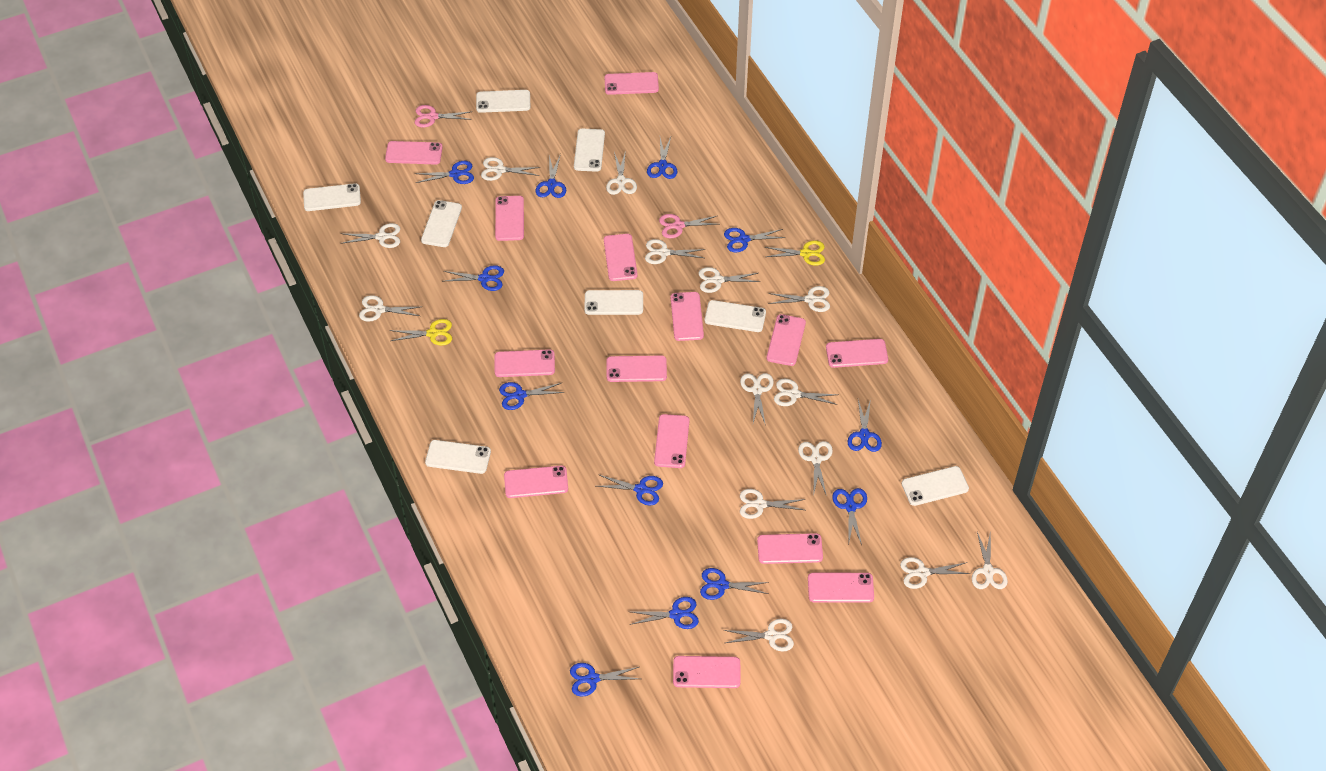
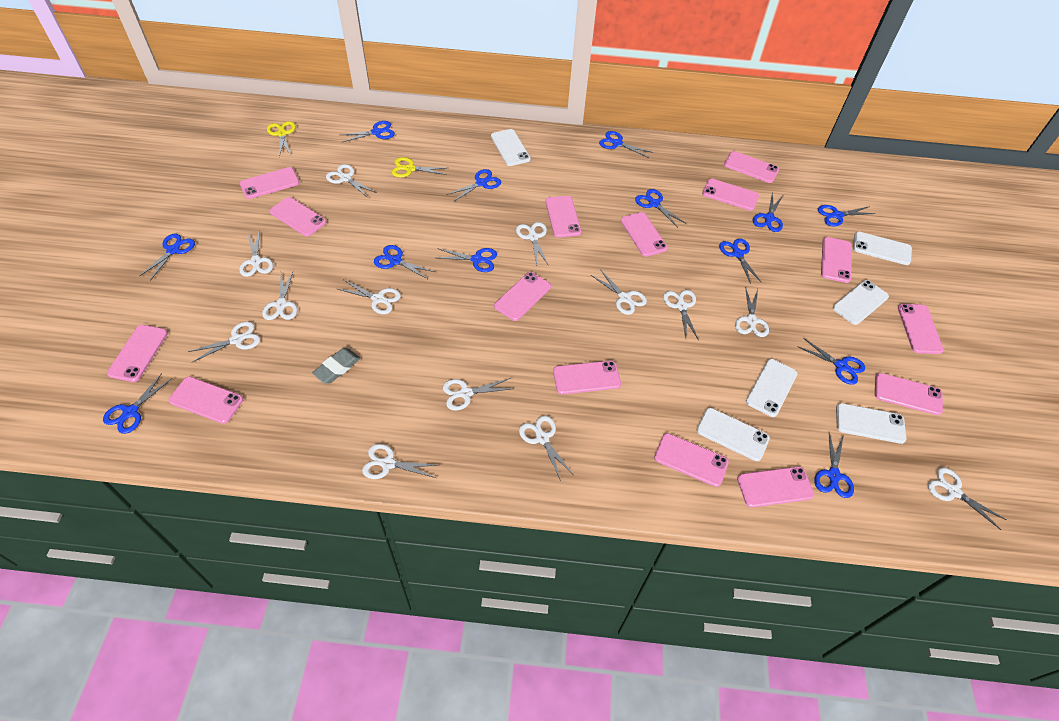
blue scissors: 12 -> 13
grey eraser: 0 -> 1
pink phone: 14 -> 15
pink scissors: 2 -> 0
white phone: 8 -> 6
white scissors: 14 -> 13

